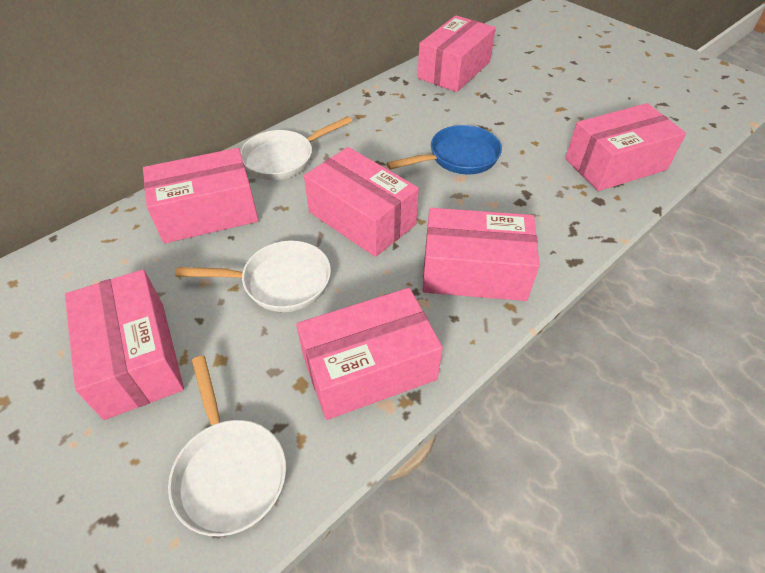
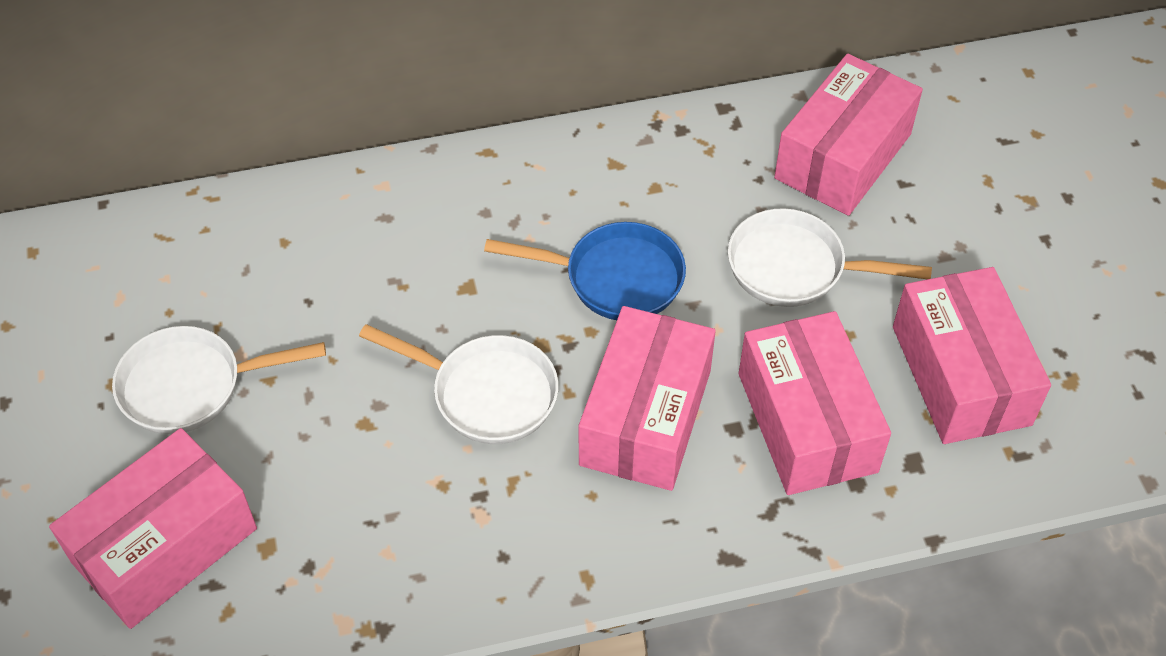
pink box: 7 -> 5

